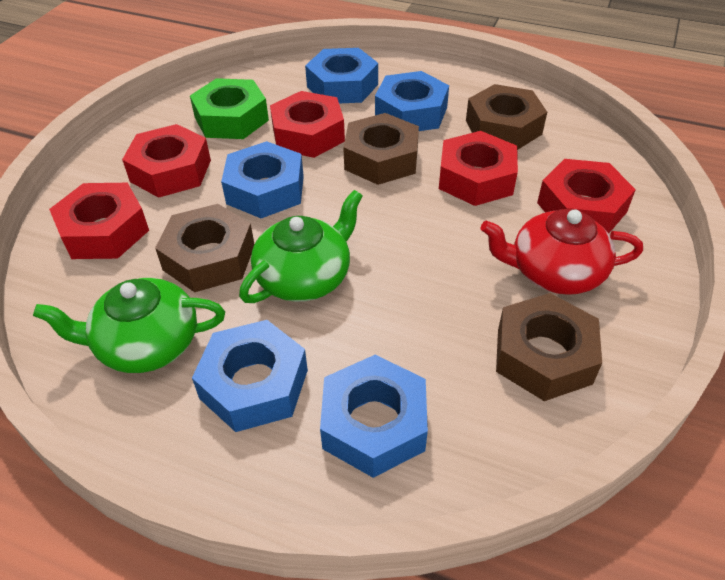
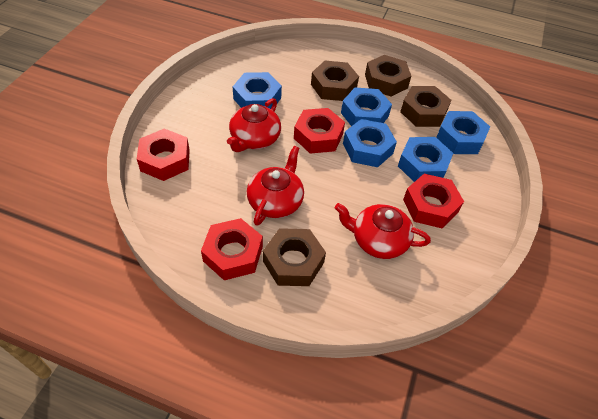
green nut: 1 -> 0
green teapot: 2 -> 0
red nut: 5 -> 4
red teapot: 1 -> 3

